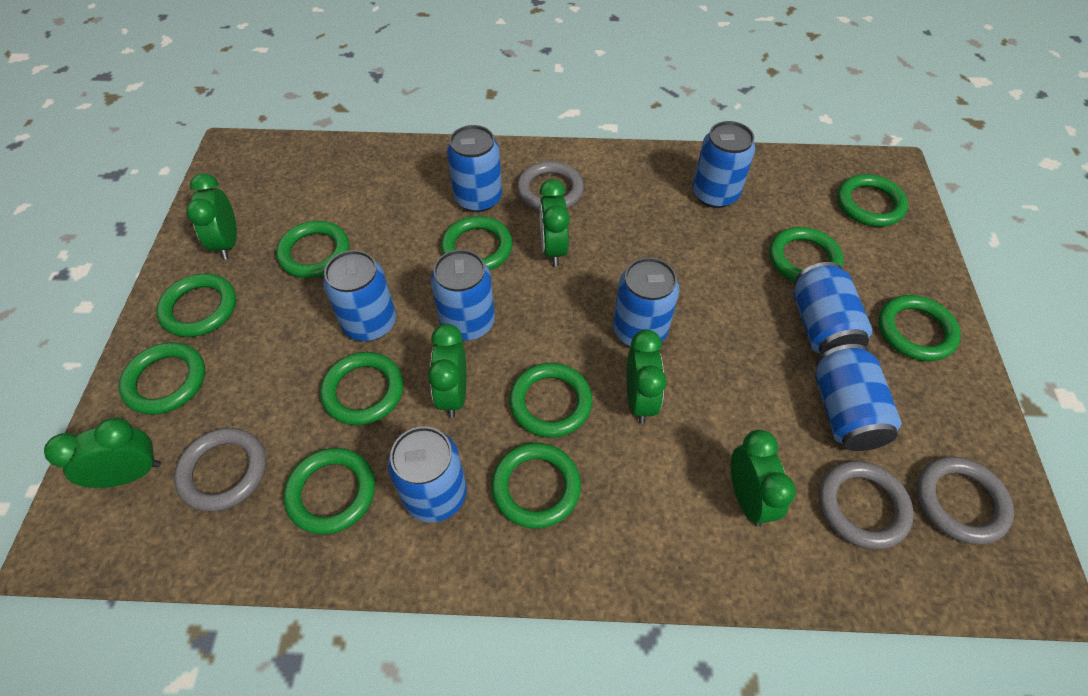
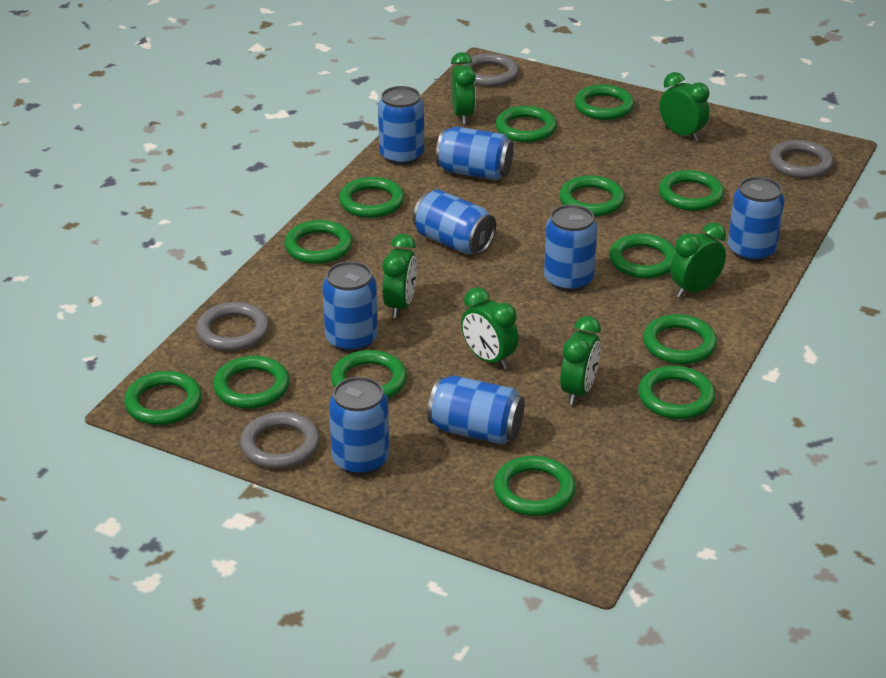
green ring: 11 -> 13

